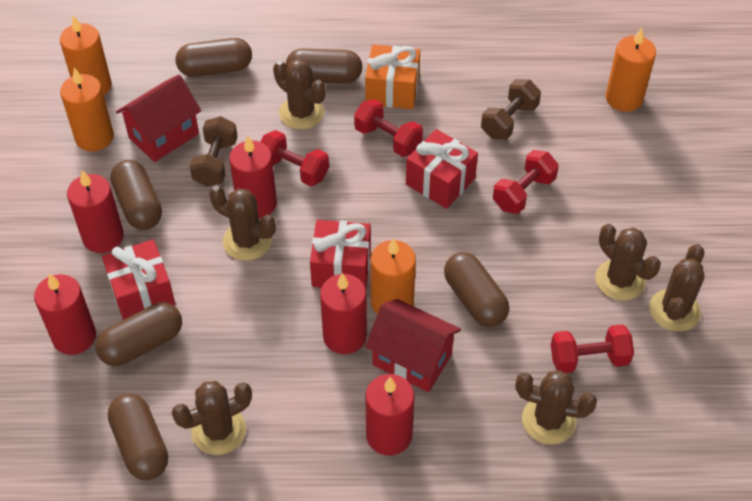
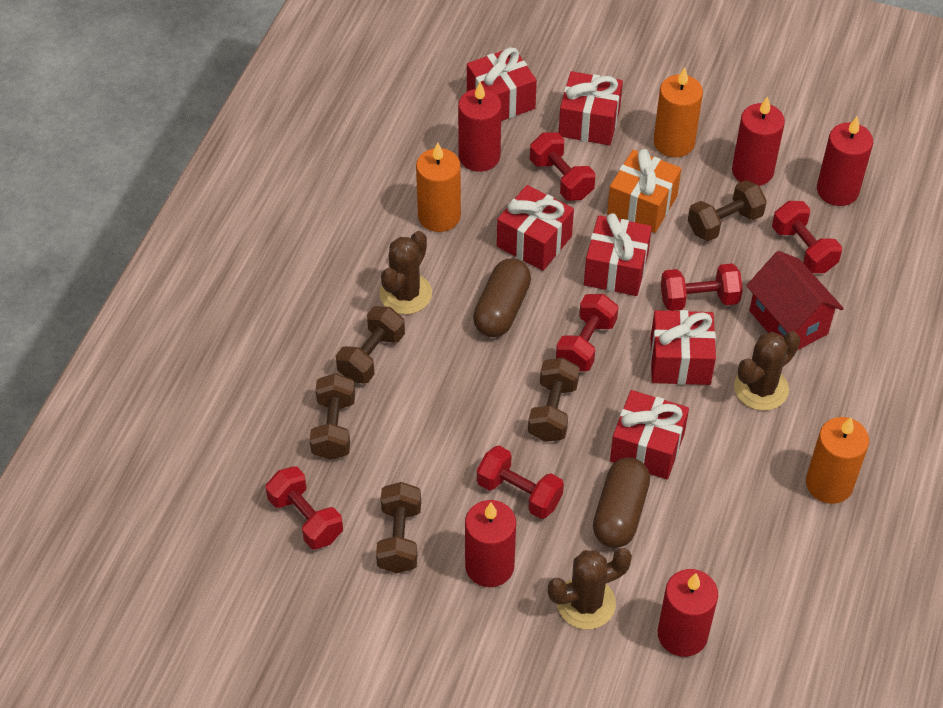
brown cactus: 6 -> 3
brown capsule: 6 -> 2
brown dumbbell: 2 -> 5
orange candle: 4 -> 3
red dumbbell: 4 -> 6
red gift: 3 -> 6
red house: 2 -> 1

